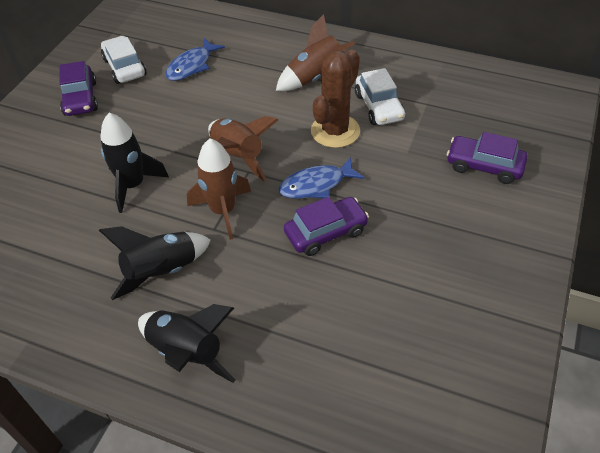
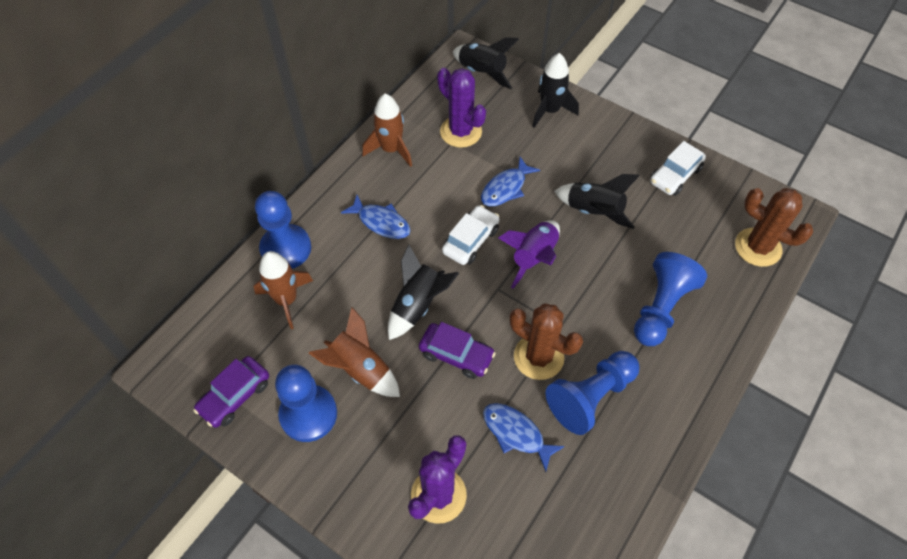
black rocket: 3 -> 4
blue fish: 2 -> 3
blue pawn: 0 -> 4
brown cactus: 1 -> 2
purple cactus: 0 -> 2
purple car: 3 -> 2
purple rocket: 0 -> 1

